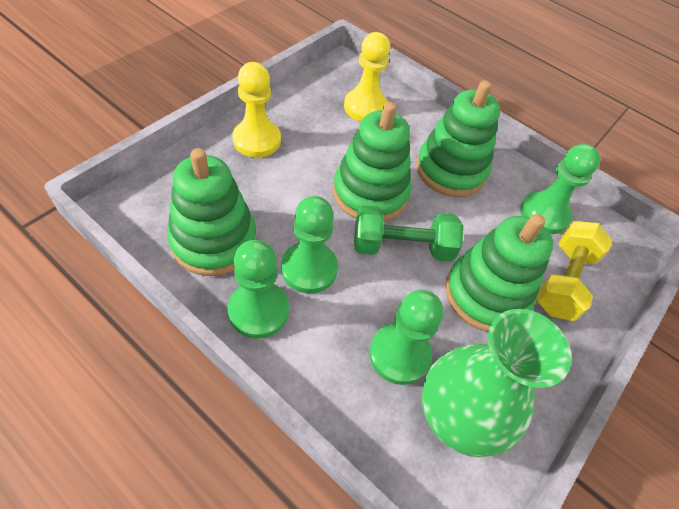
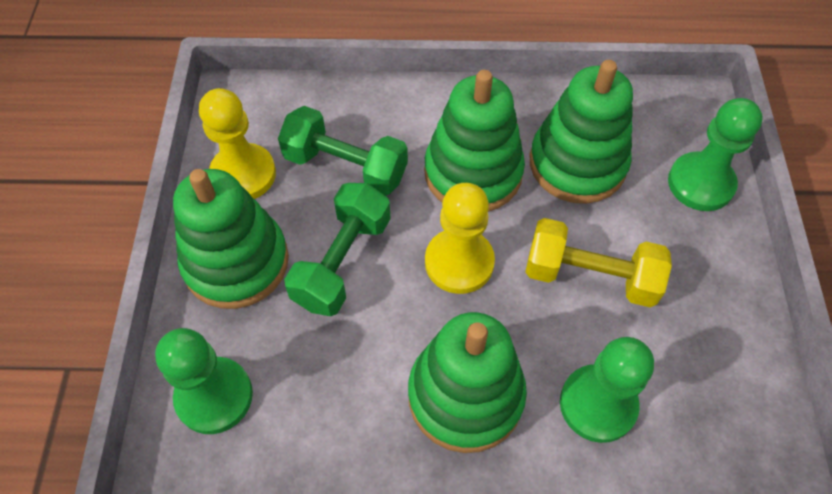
green dumbbell: 1 -> 2
green pawn: 4 -> 3
green vase: 1 -> 0

